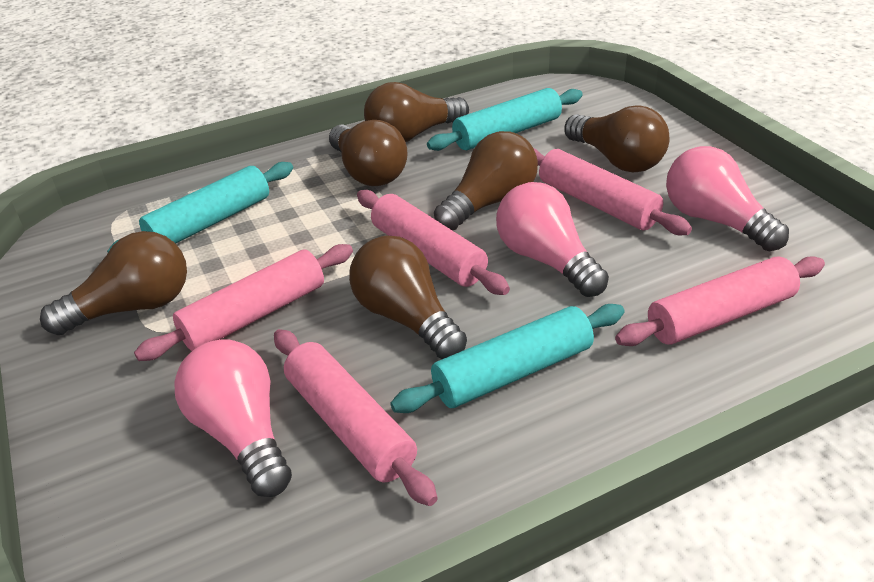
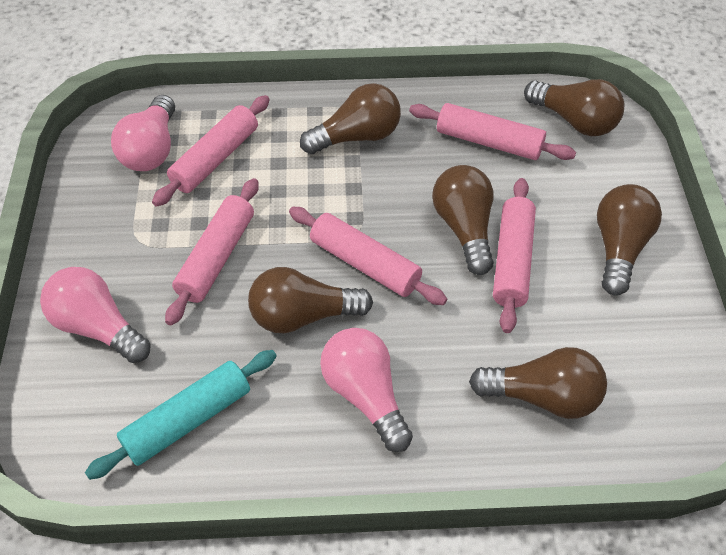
turquoise rolling pin: 3 -> 1

